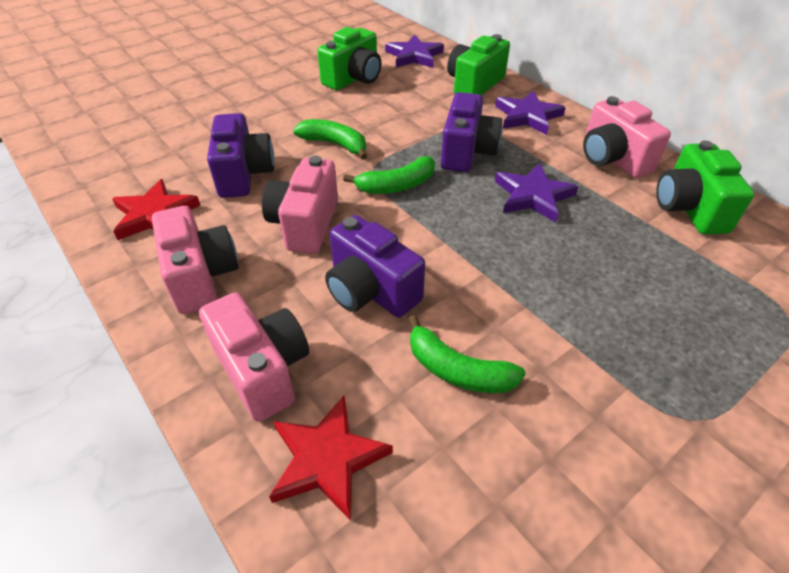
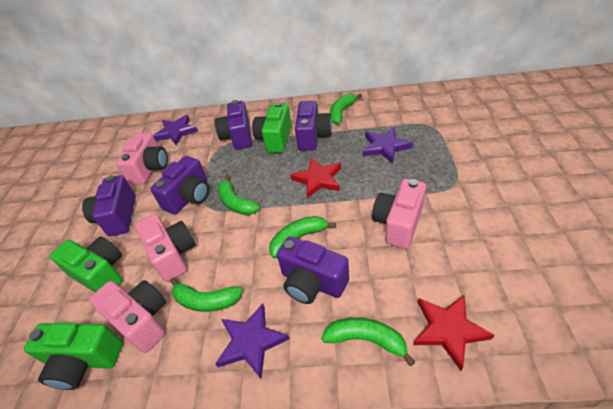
green banana: 3 -> 5
purple camera: 3 -> 5

